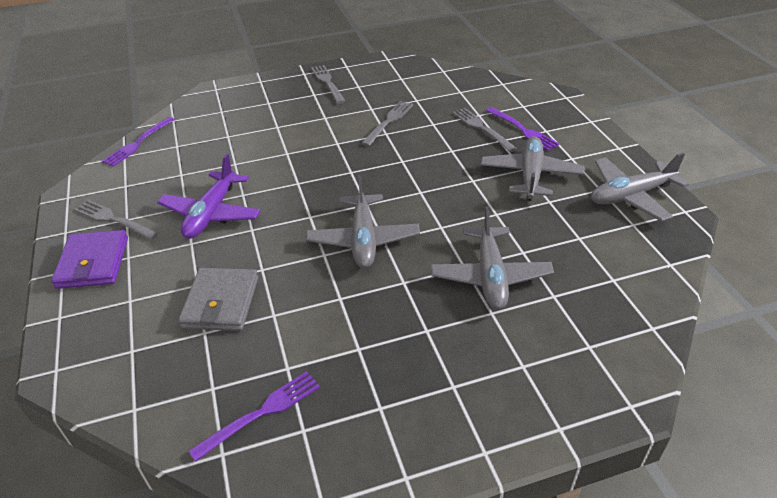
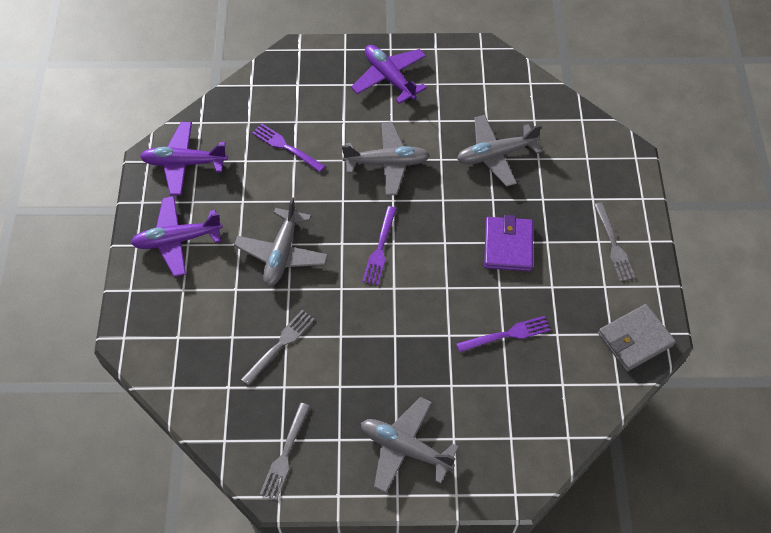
grey fork: 4 -> 3
purple plane: 1 -> 3

